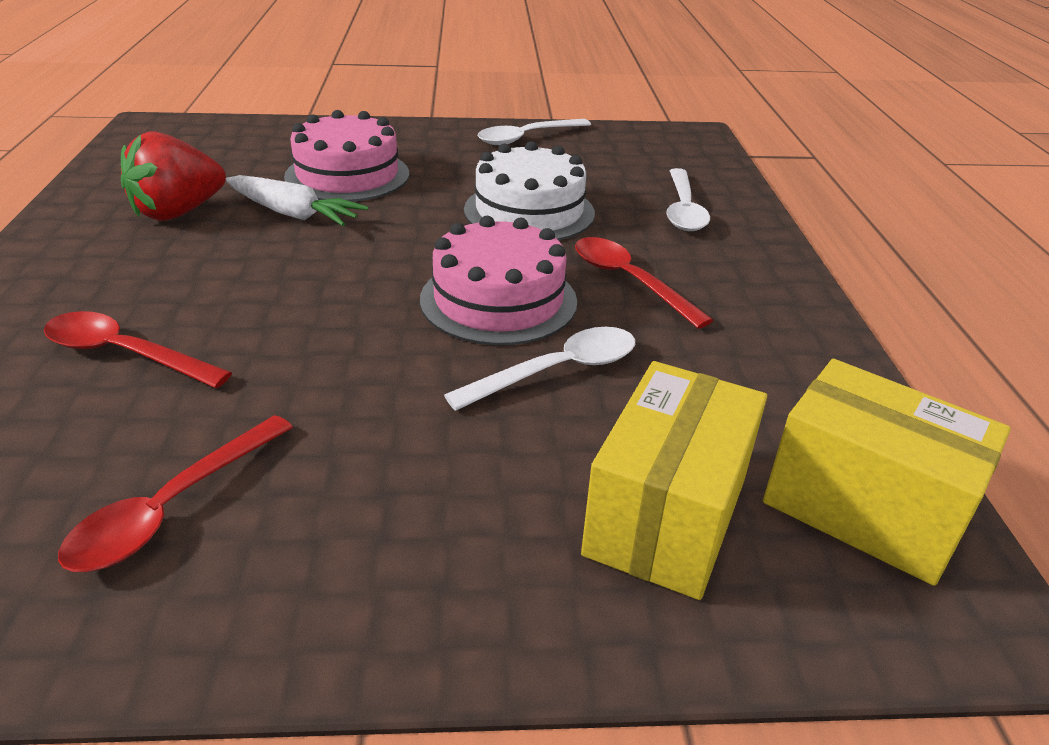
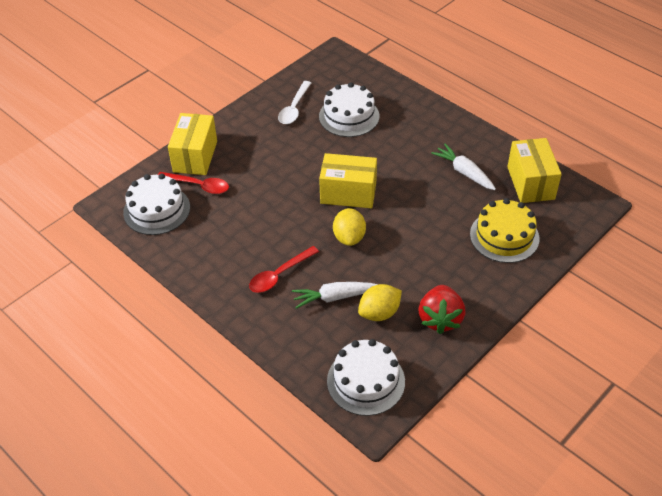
pink cake: 2 -> 0
red spoon: 3 -> 2
white cake: 1 -> 3
white carrot: 1 -> 2
white spoon: 3 -> 1
yellow box: 2 -> 3
yellow cake: 0 -> 1
yellow lemon: 0 -> 2

